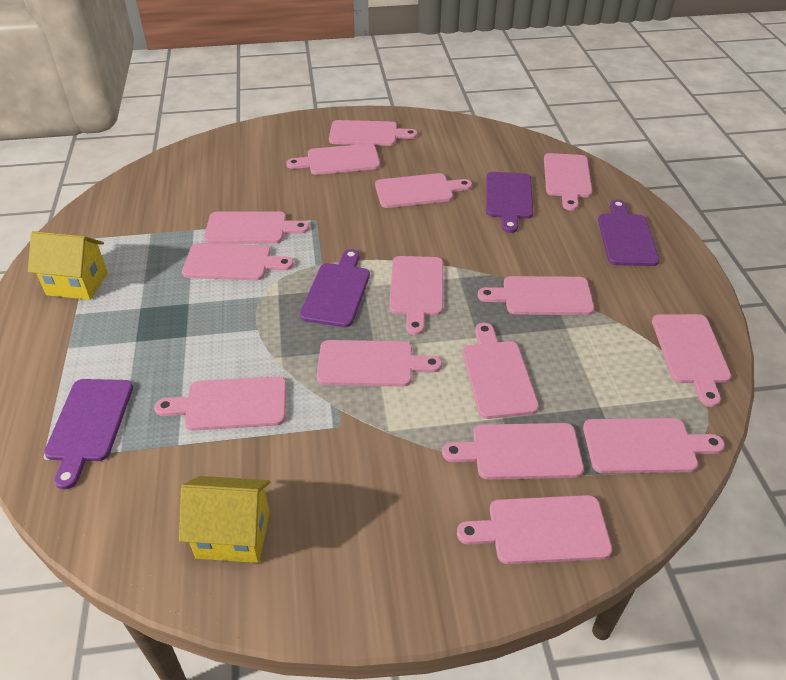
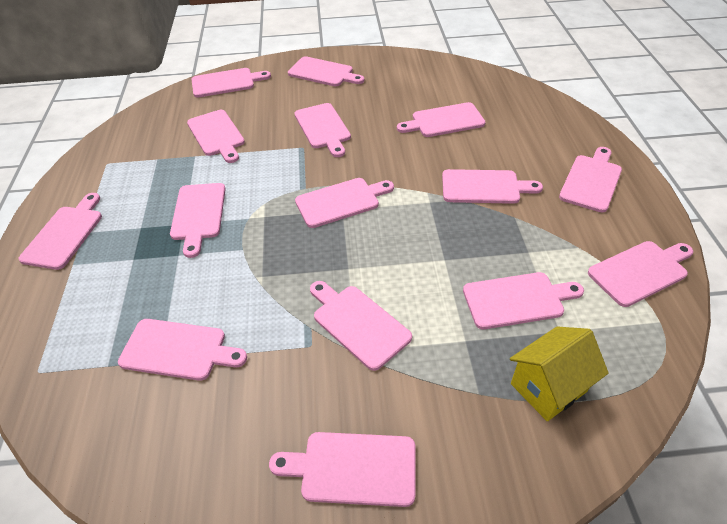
purple cutting board: 4 -> 0
yellow house: 2 -> 1

